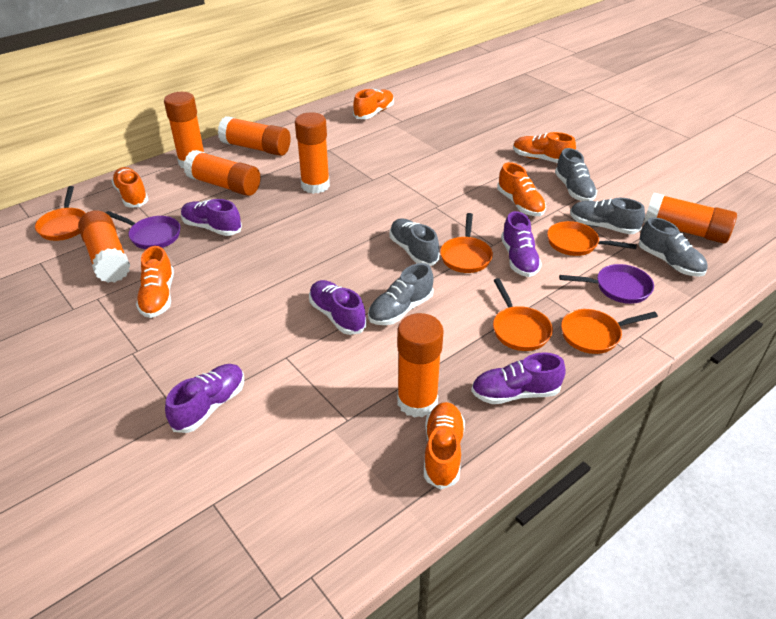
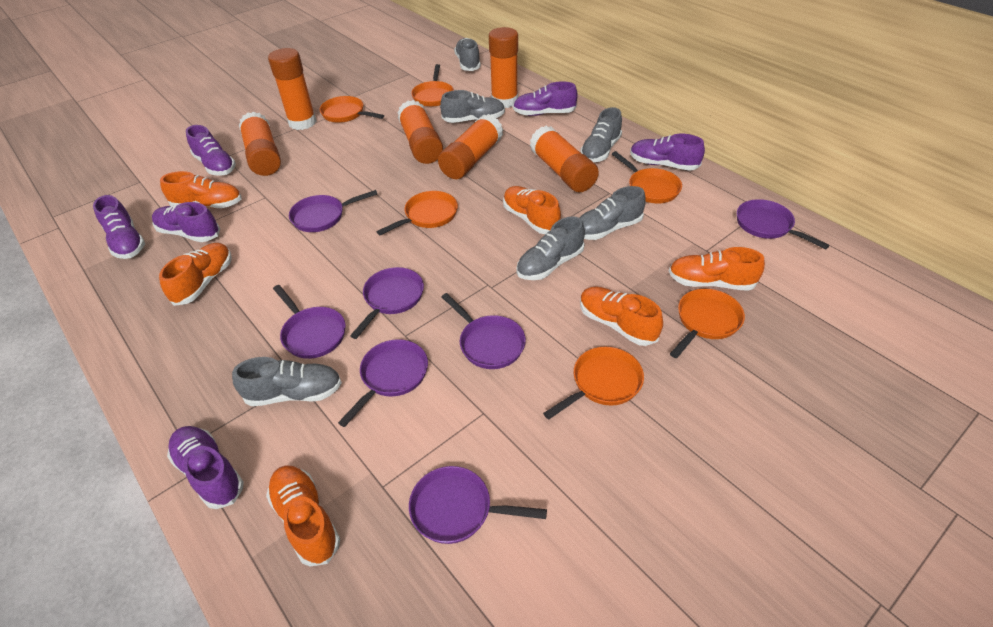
grey shoe: 5 -> 6
orange glue stick: 7 -> 6
orange pan: 5 -> 6
purple pan: 2 -> 7
purple shoe: 5 -> 6

